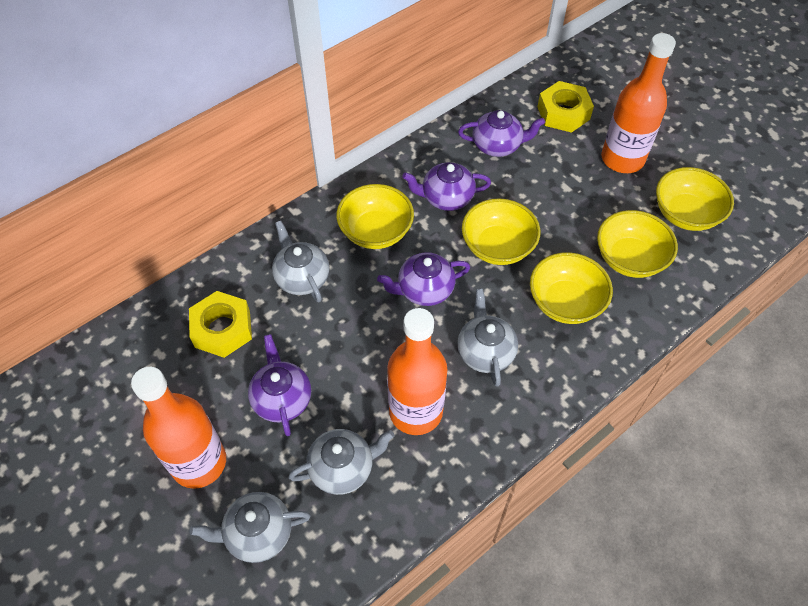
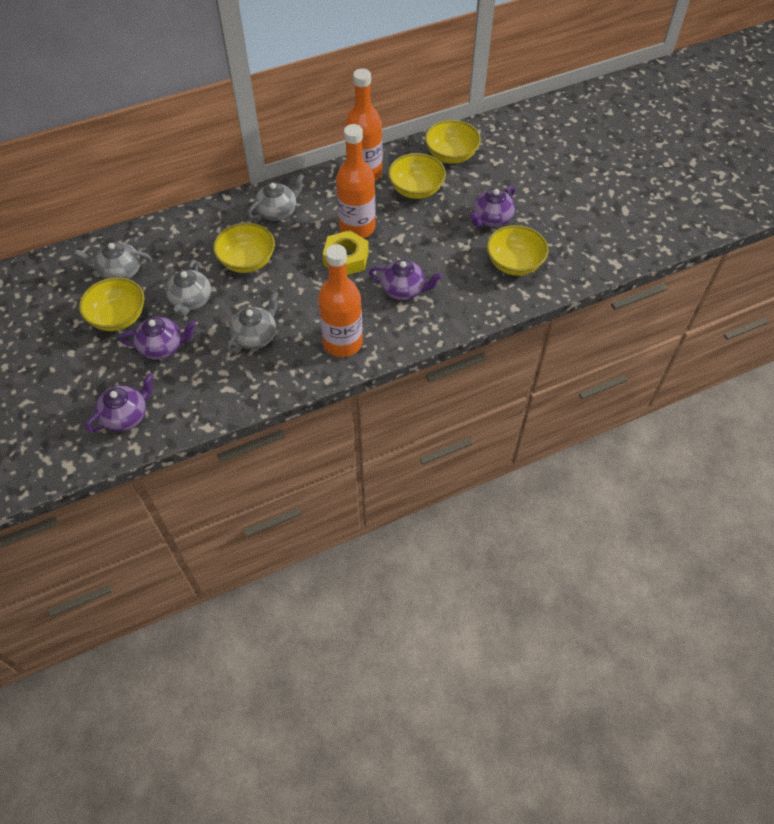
yellow nut: 2 -> 1

